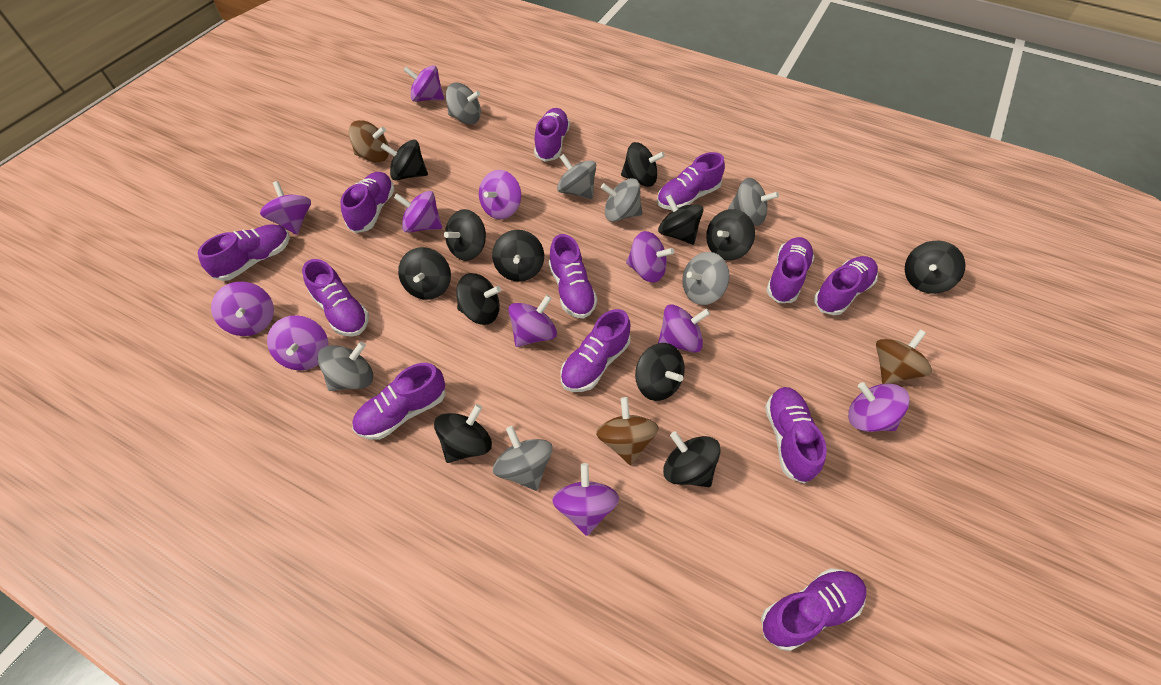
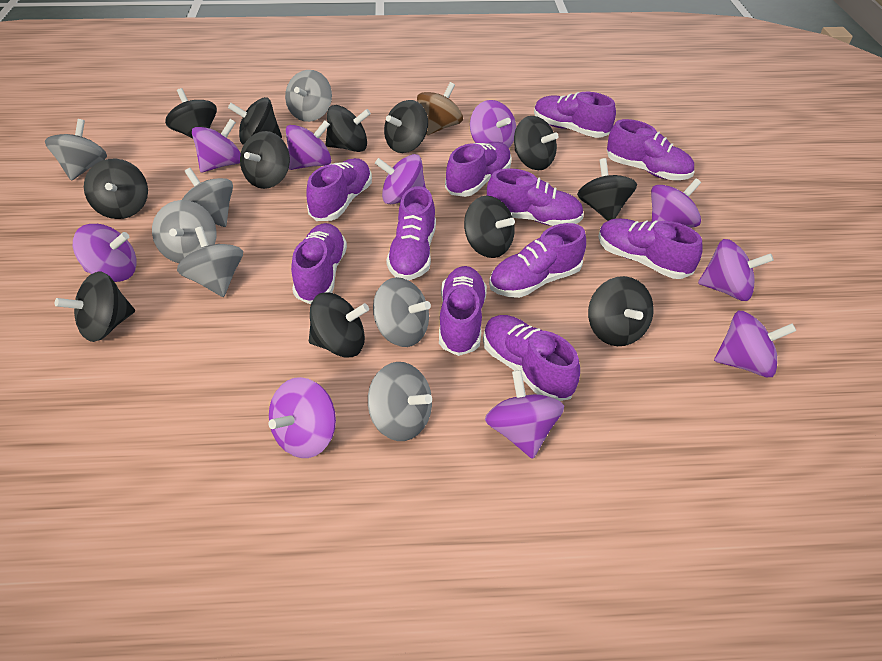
brown spinning top: 3 -> 1
purple shoe: 12 -> 11
purple spinning top: 11 -> 10

